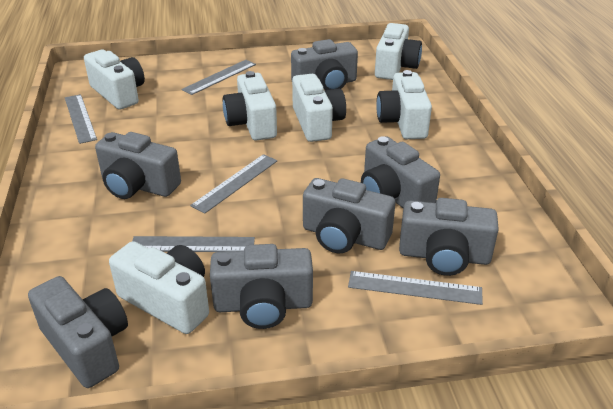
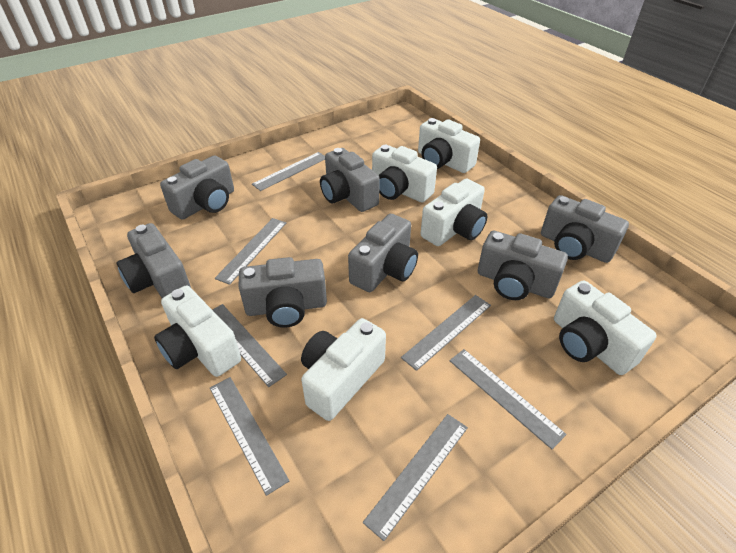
grey ruler: 5 -> 7

